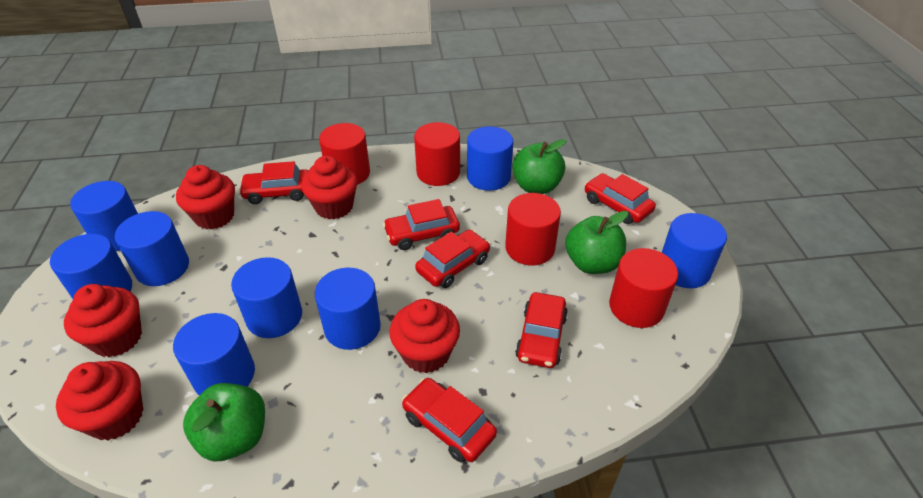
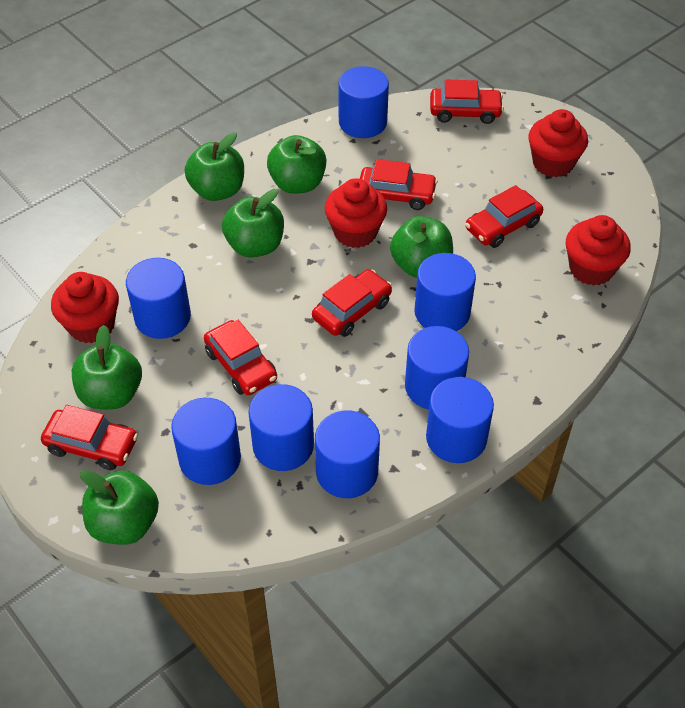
green apple: 3 -> 6
red cupcake: 5 -> 4
red cylinder: 4 -> 0

